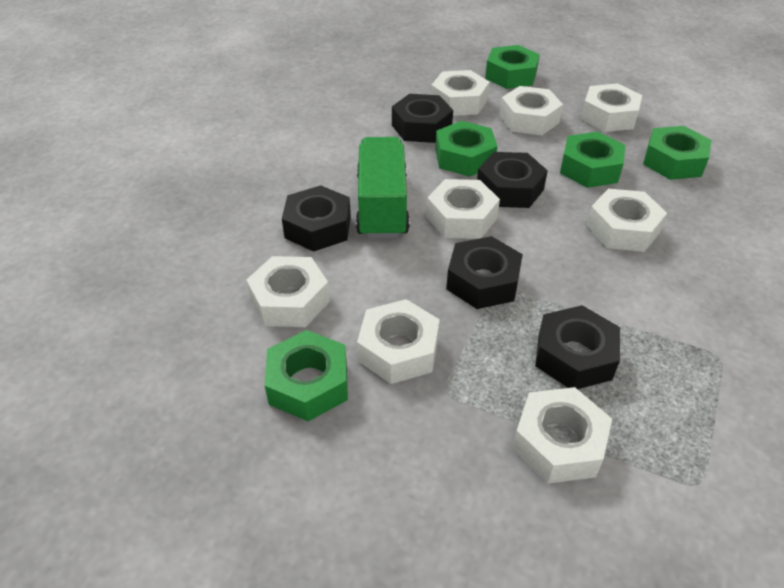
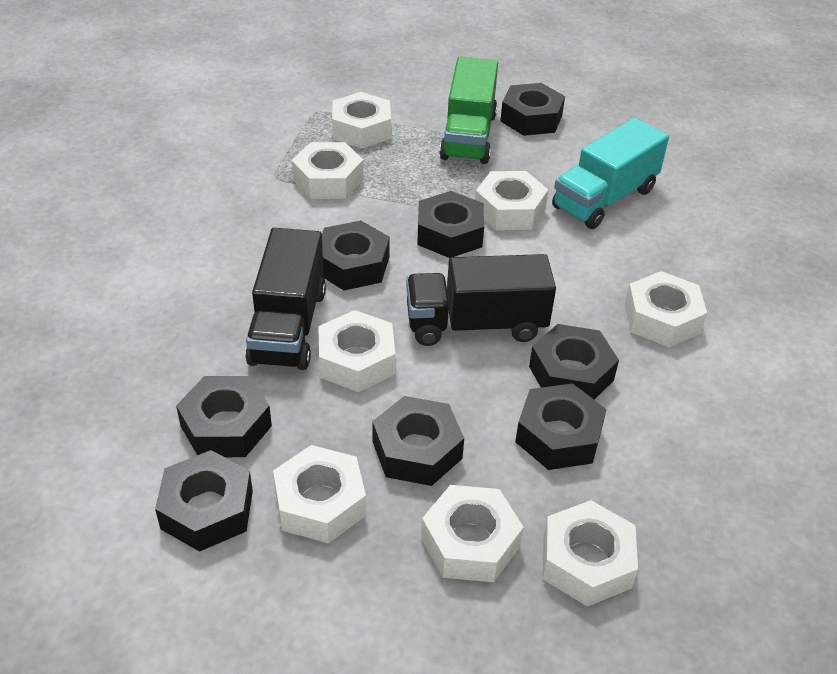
black nut: 5 -> 8
black truck: 0 -> 2
green nut: 5 -> 0
turquoise truck: 0 -> 1

